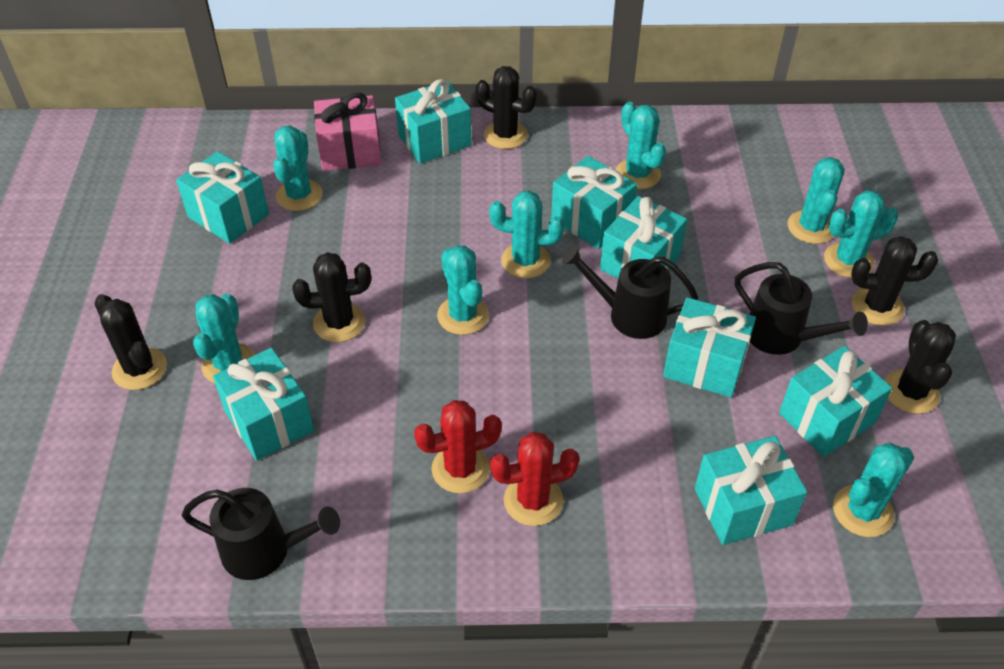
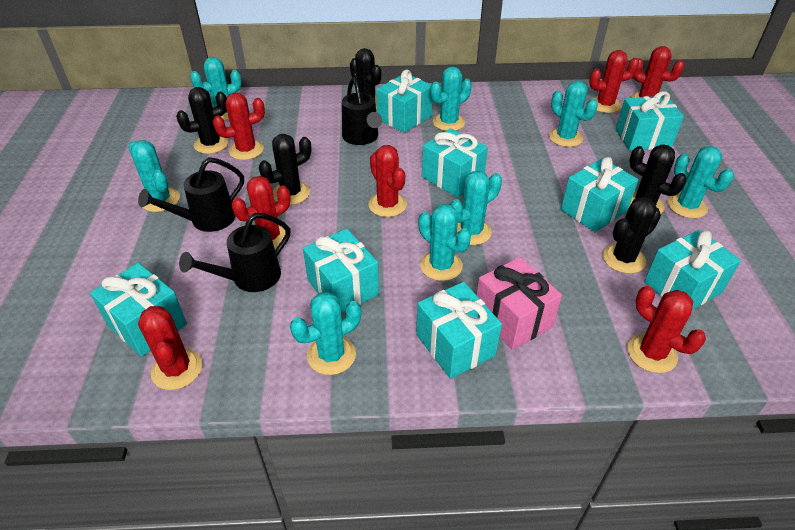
red cactus: 2 -> 7

